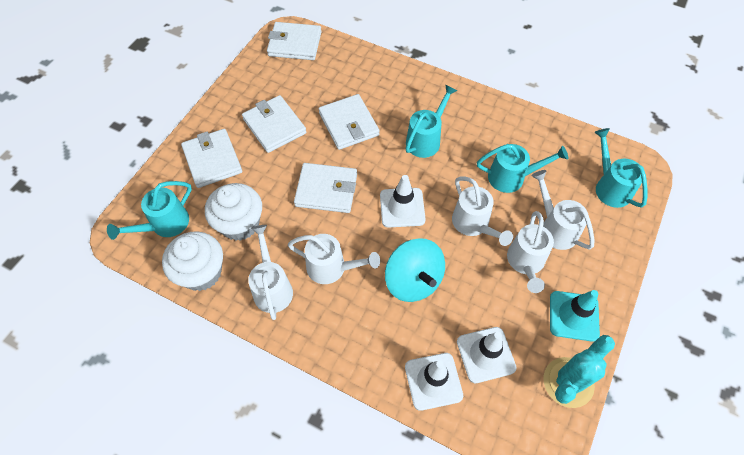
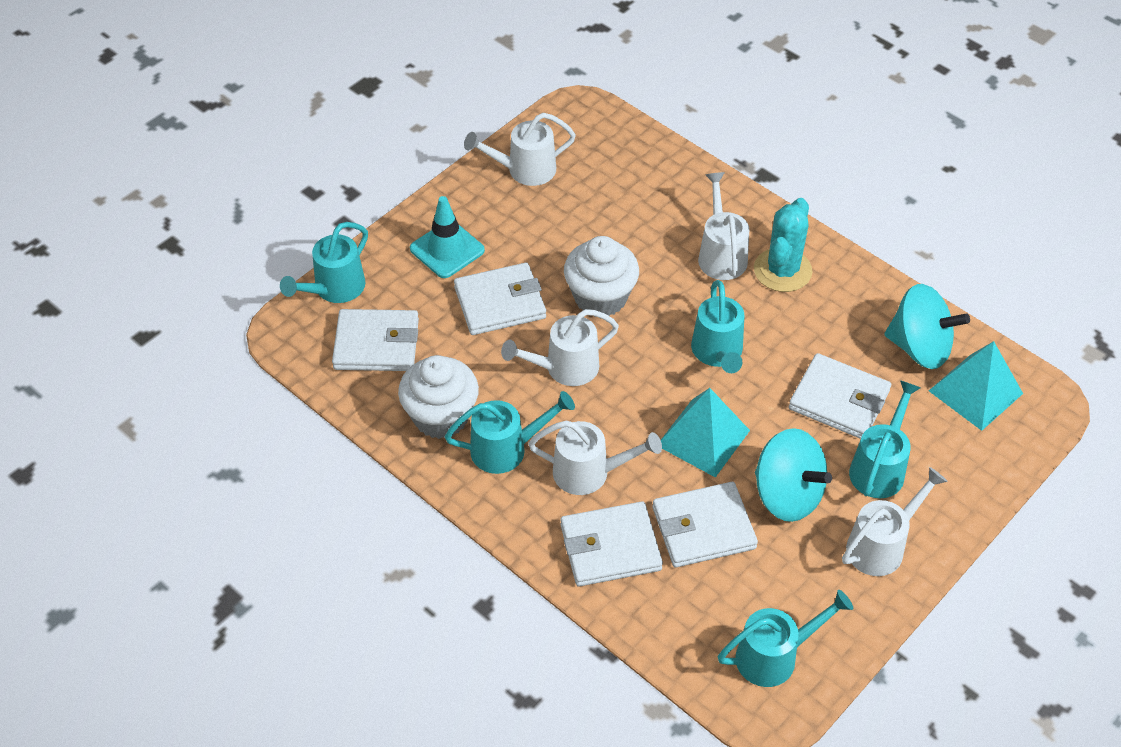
turquoise pyramid: 0 -> 2
turquoise spinning top: 1 -> 2
turquoise watering can: 4 -> 5
white traffic cone: 3 -> 0

